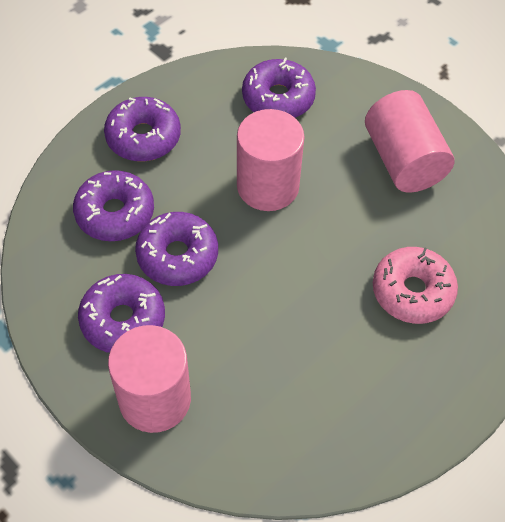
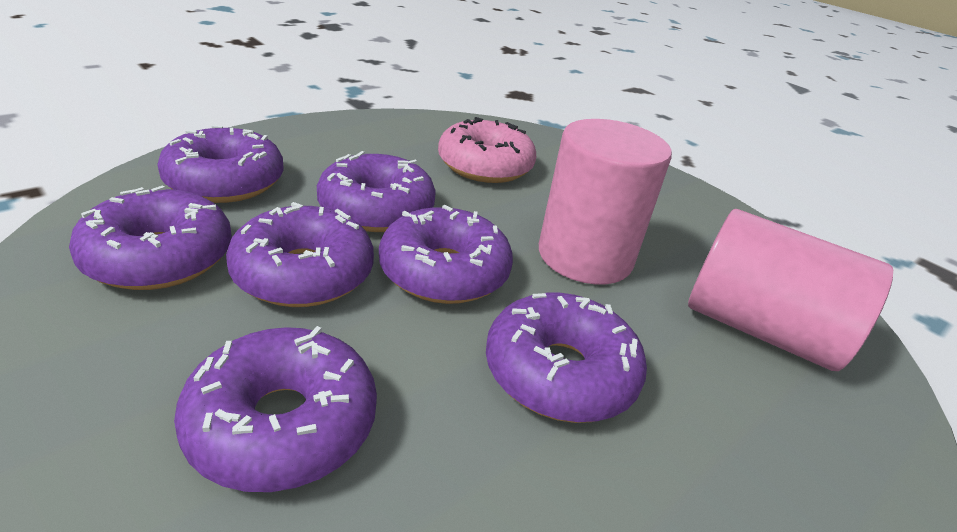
pink cylinder: 3 -> 2
purple donut: 5 -> 7

